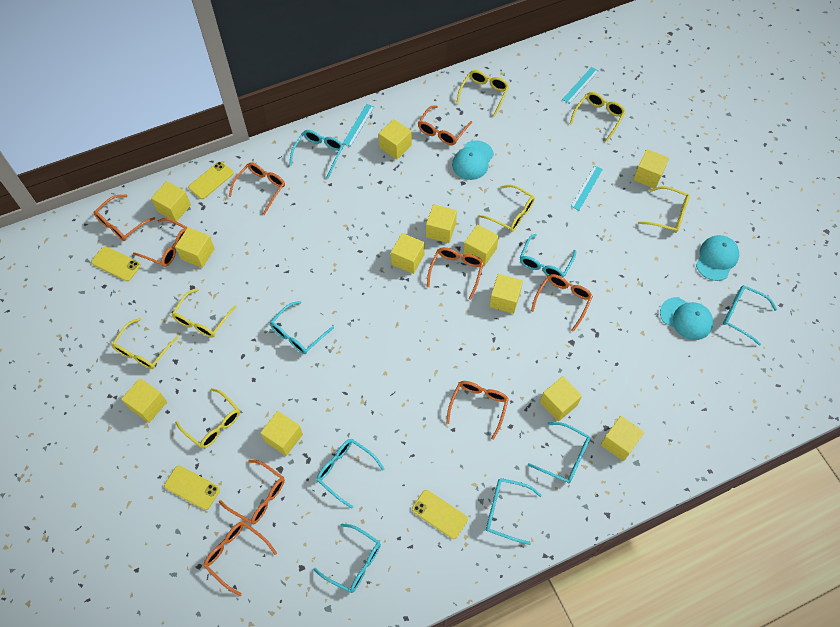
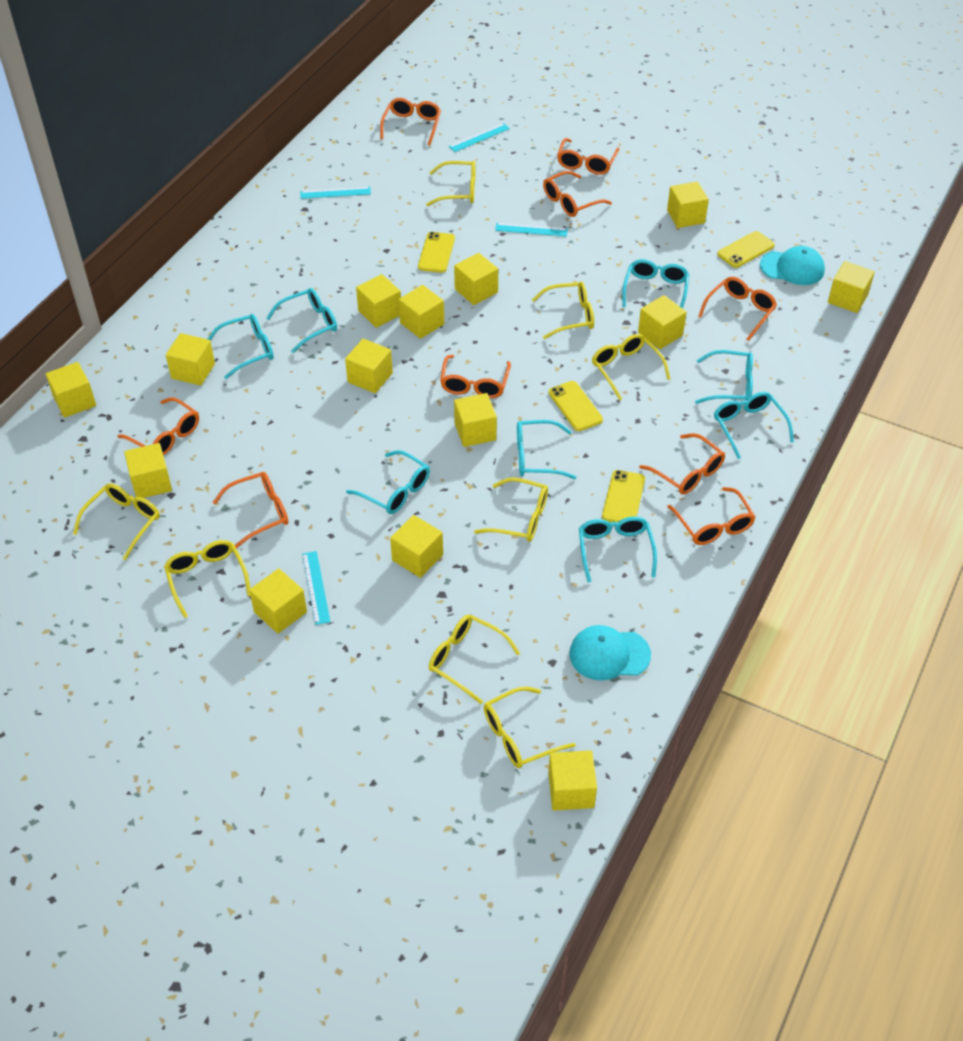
turquoise cap: 3 -> 2
turquoise ruler: 3 -> 4
yellow cube: 12 -> 14
yellow glasses: 7 -> 8

